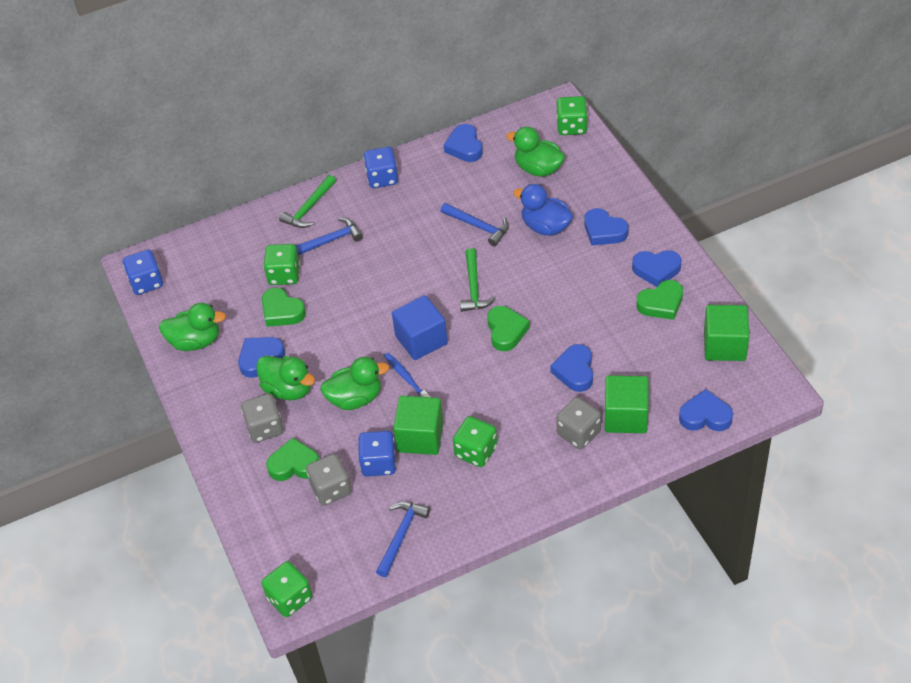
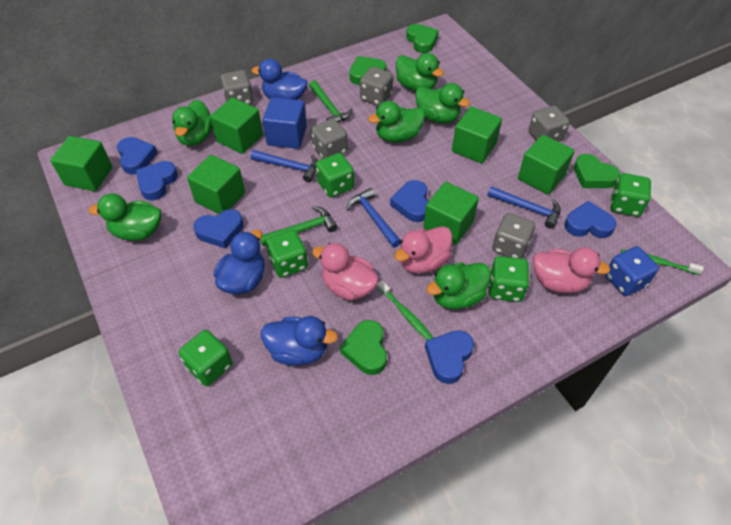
blue dice: 3 -> 1
blue duck: 1 -> 3
blue toothbrush: 1 -> 0
green cube: 3 -> 6
green dice: 4 -> 5
green duck: 4 -> 6
green toothbrush: 0 -> 2
grey dice: 3 -> 5
pink duck: 0 -> 3

